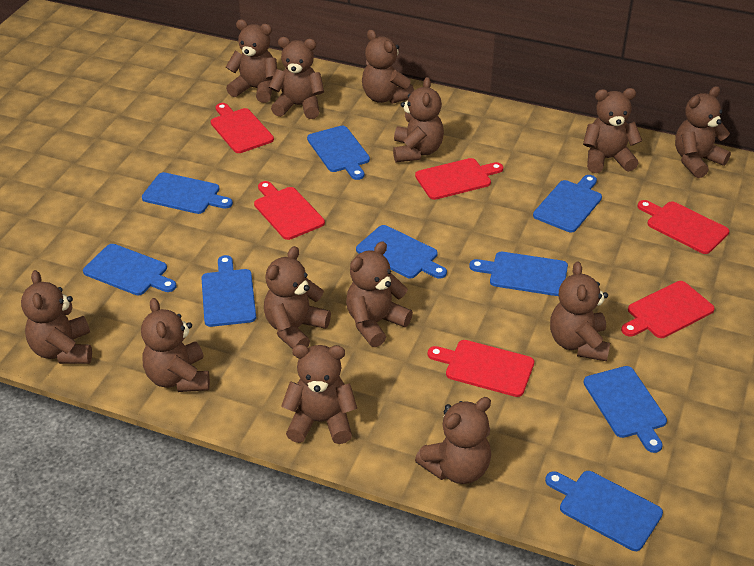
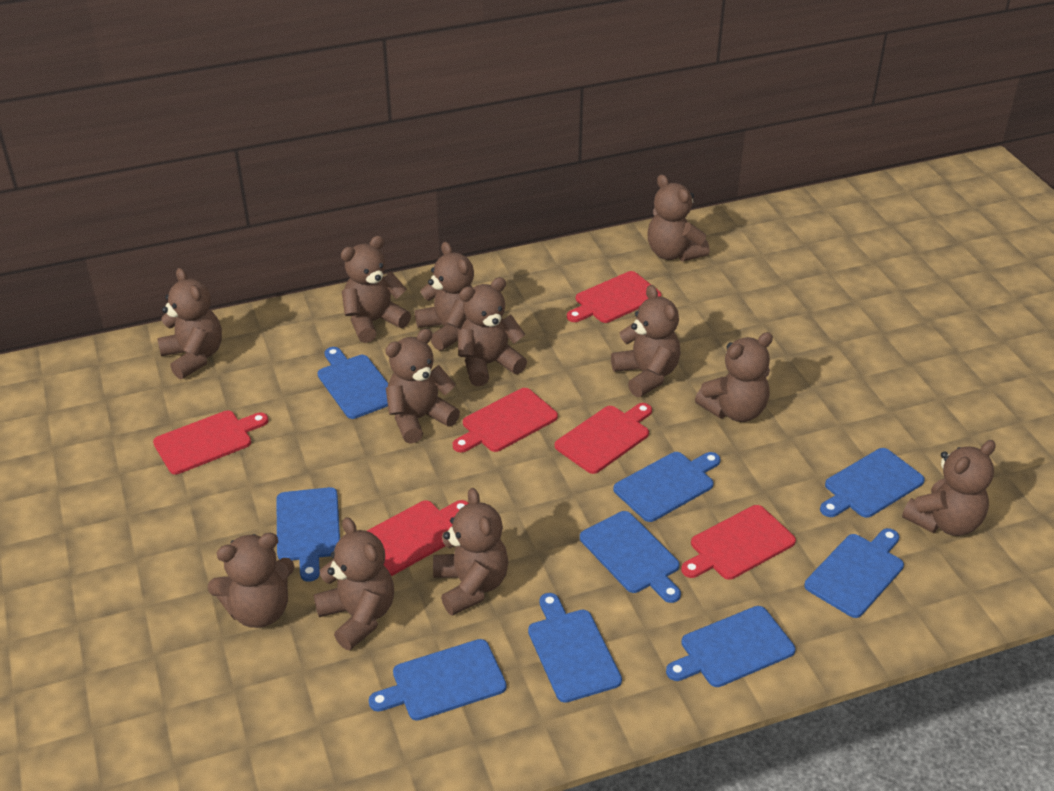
brown teddy bear: 13 -> 12

